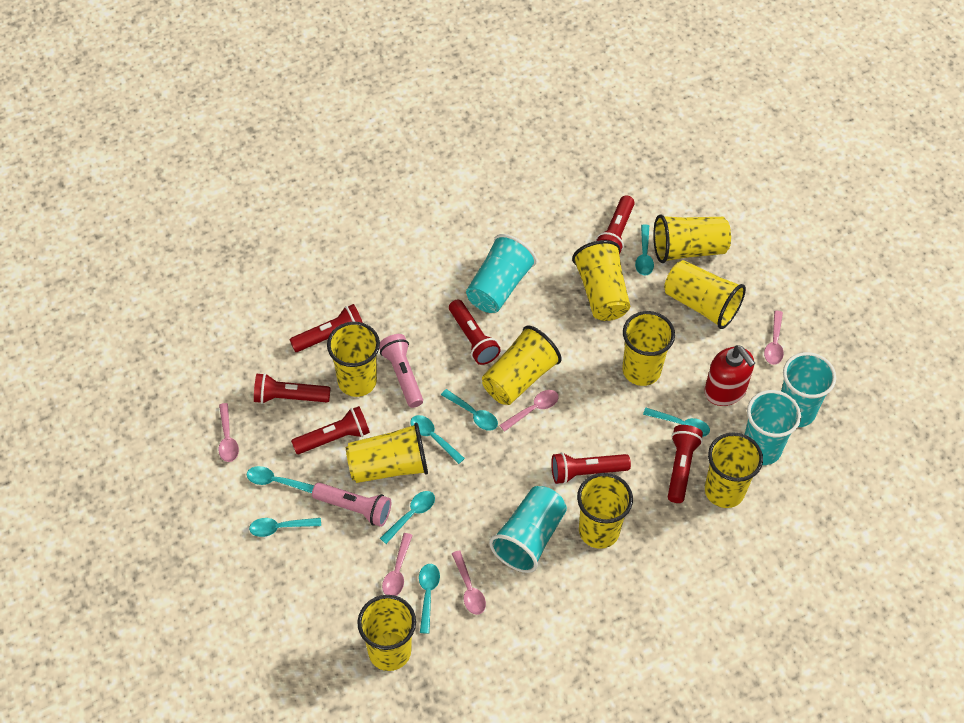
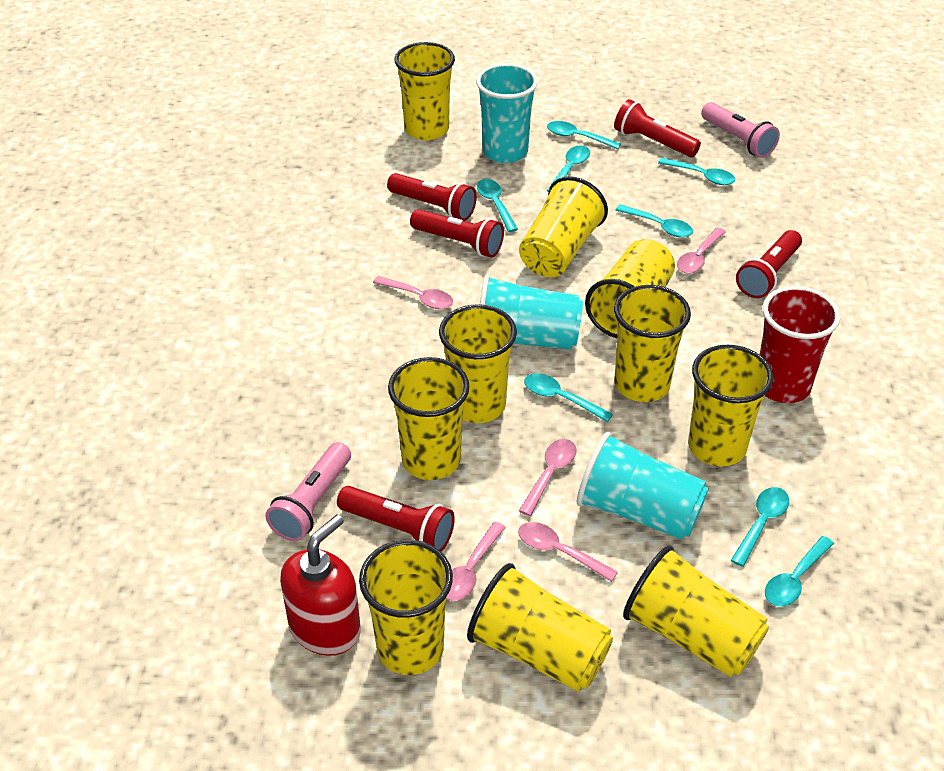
red cup: 0 -> 1
red flashlight: 7 -> 5
turquoise cup: 4 -> 3

